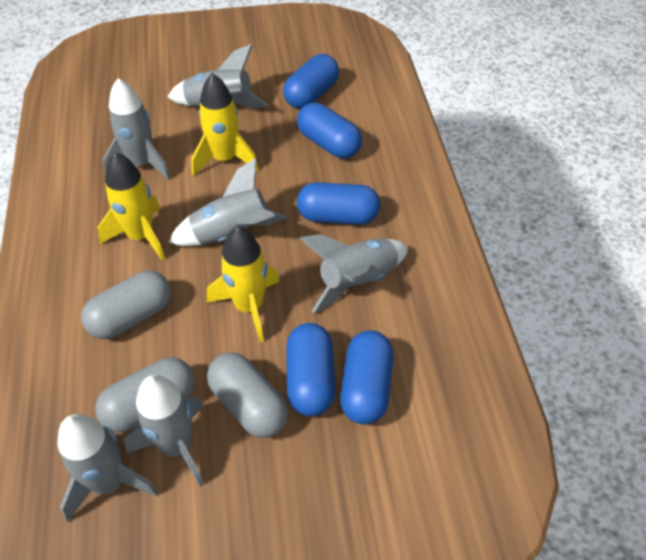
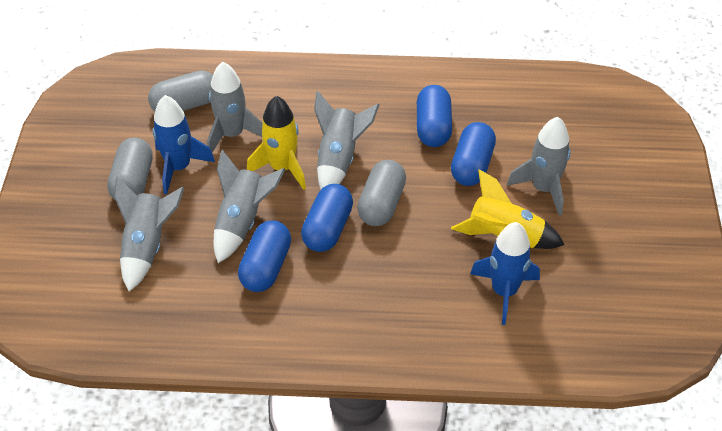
blue capsule: 5 -> 4
blue rocket: 0 -> 2
grey rocket: 6 -> 5
yellow rocket: 3 -> 2

